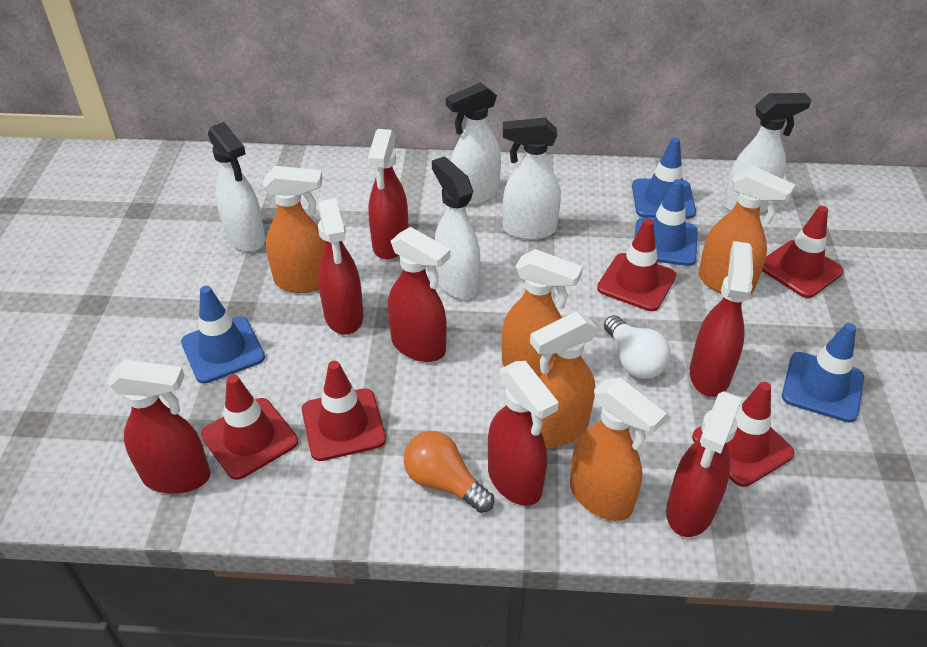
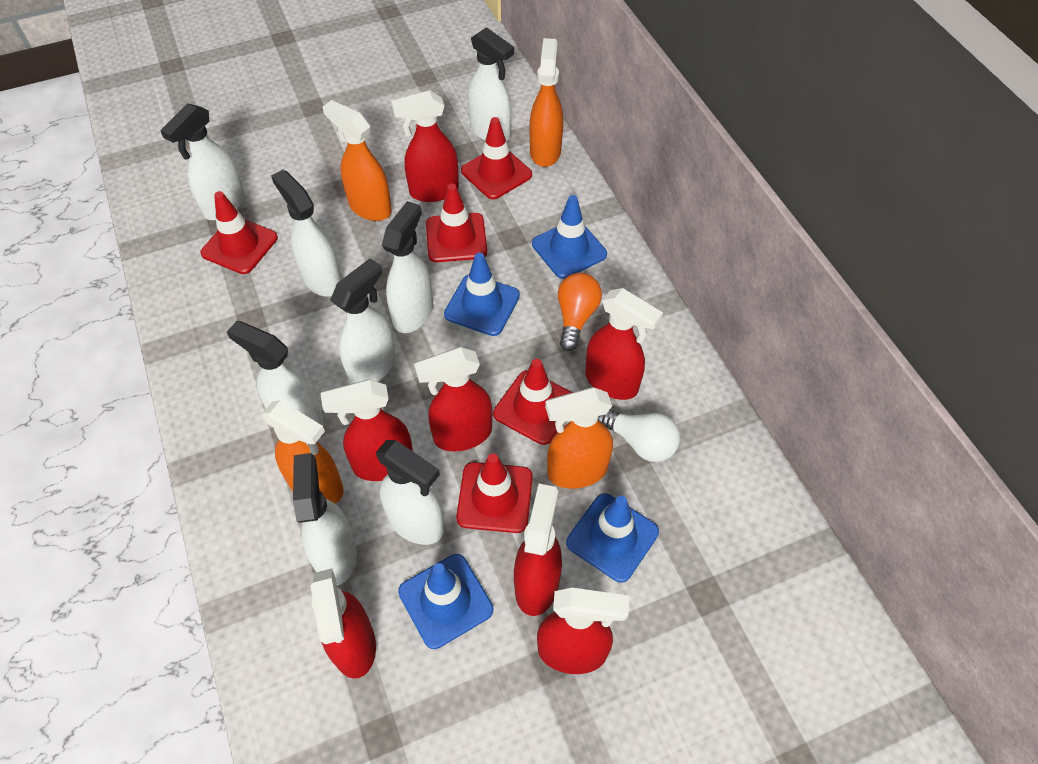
orange spray bottle: 5 -> 4
white spray bottle: 5 -> 8

